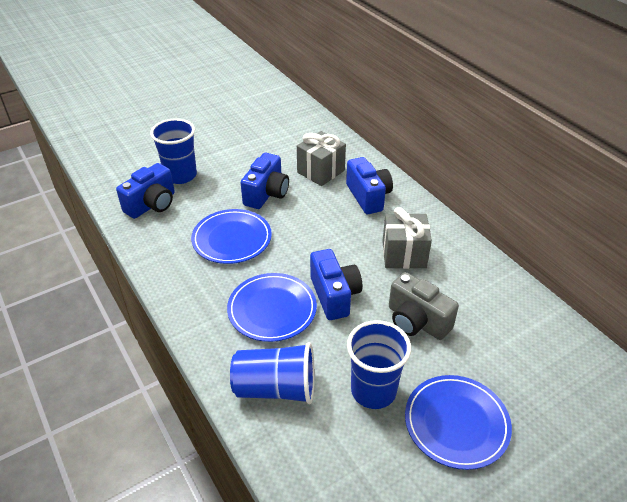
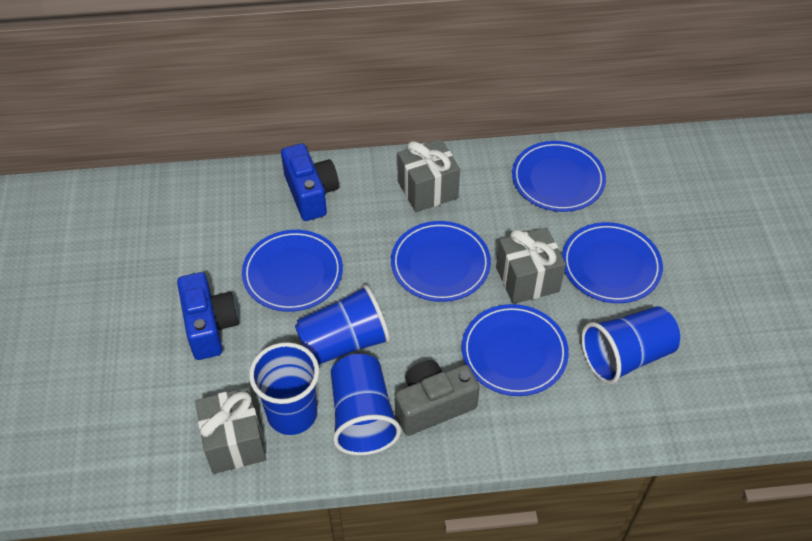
blue camera: 4 -> 2
blue cup: 3 -> 4
blue plate: 3 -> 5
grey gift: 2 -> 3

